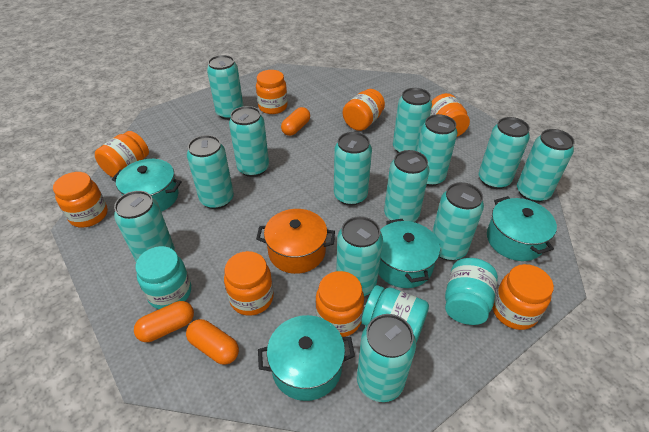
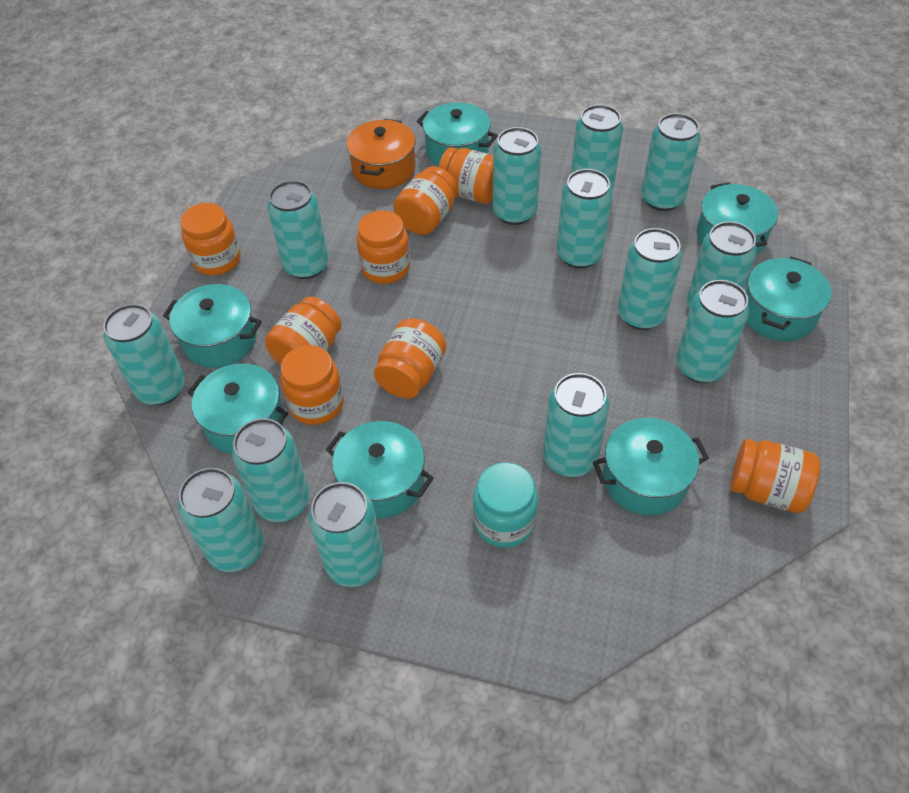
orange capsule: 3 -> 0
turquoise jar: 3 -> 1
turquoise pot: 4 -> 7

